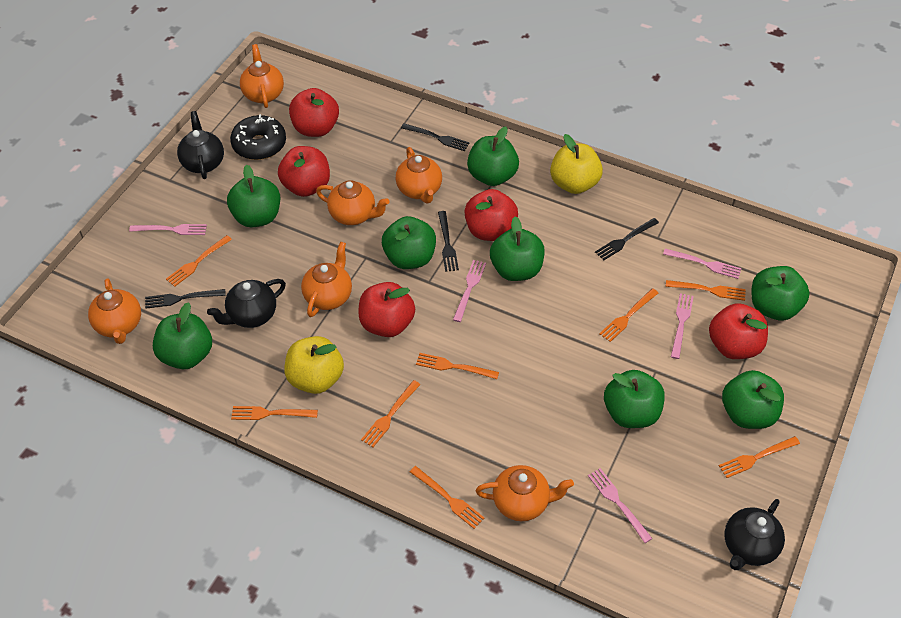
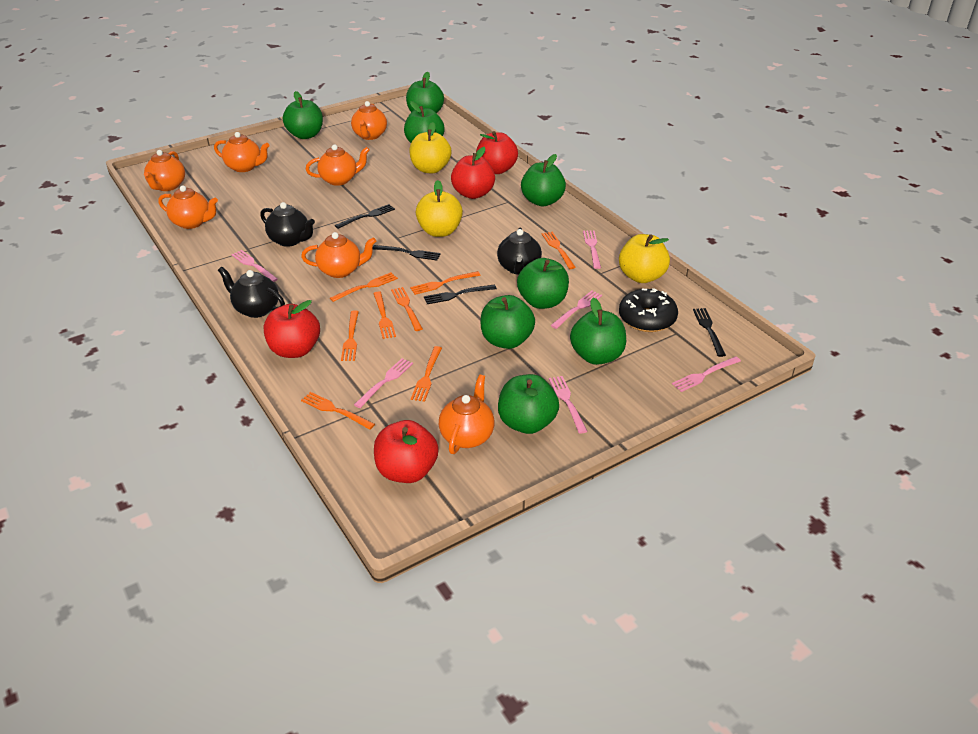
orange teapot: 6 -> 7
pink fork: 5 -> 6
red apple: 5 -> 4
yellow apple: 2 -> 3

